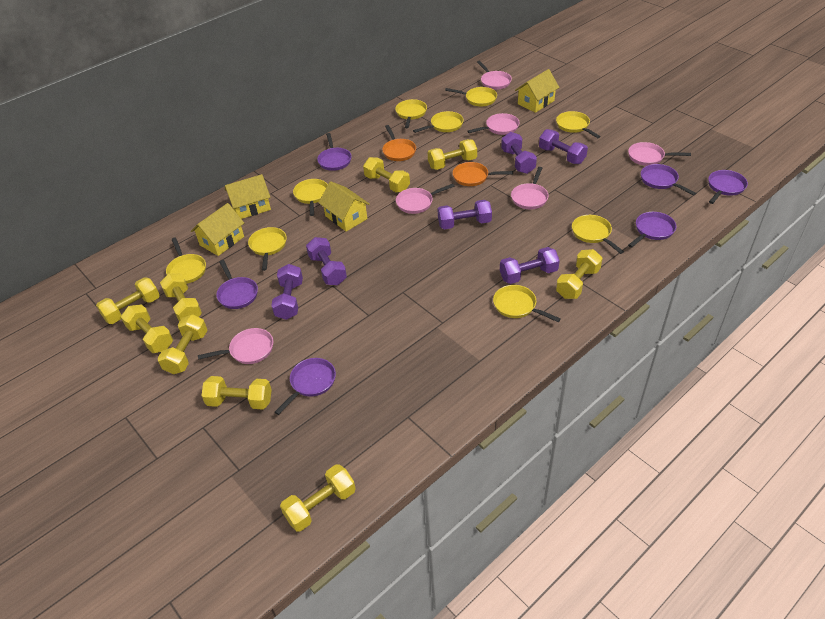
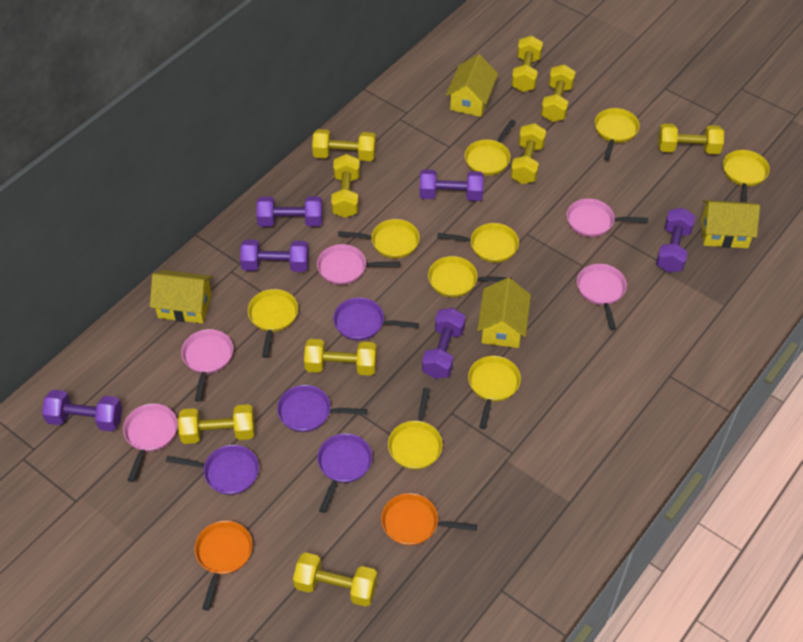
pink pan: 6 -> 5
purple pan: 6 -> 4

